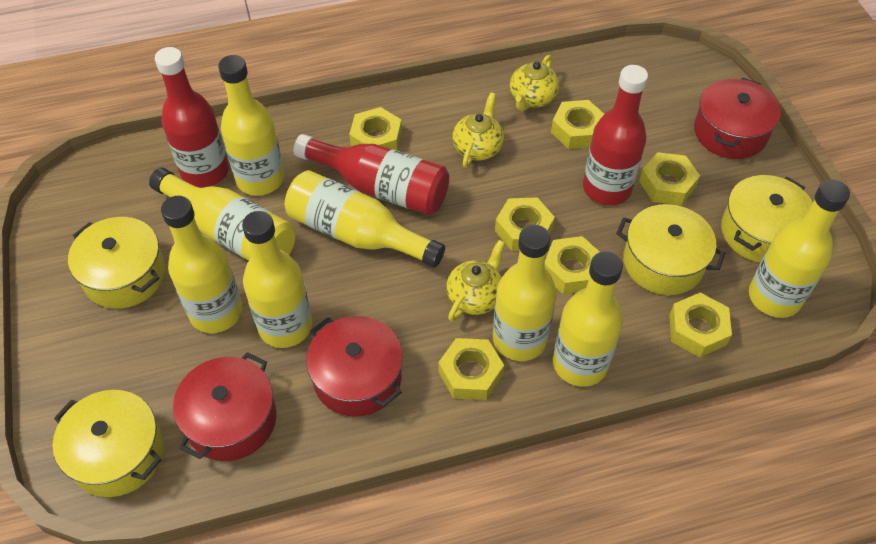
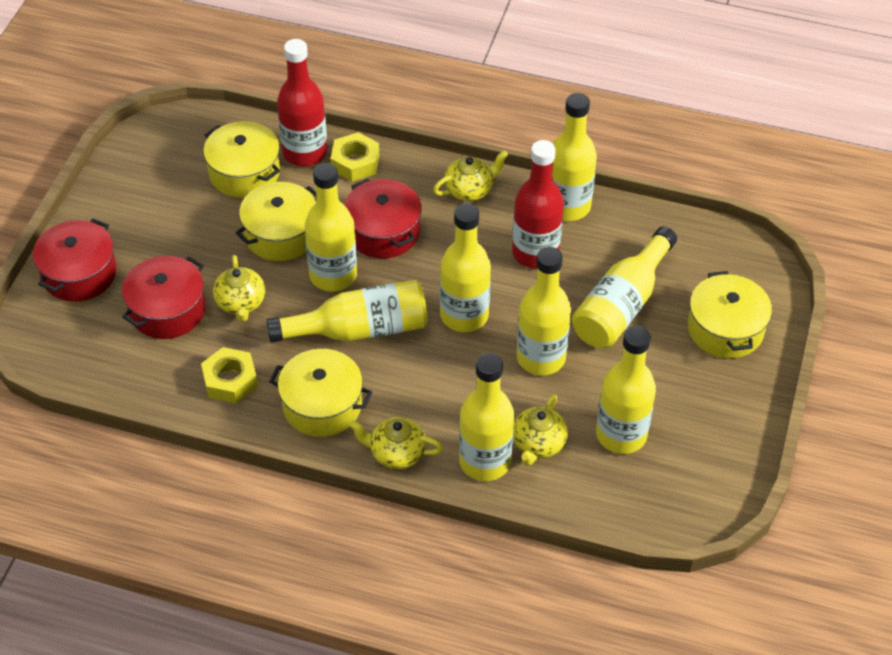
red bottle: 3 -> 2
yellow nut: 7 -> 2
yellow teapot: 3 -> 4

